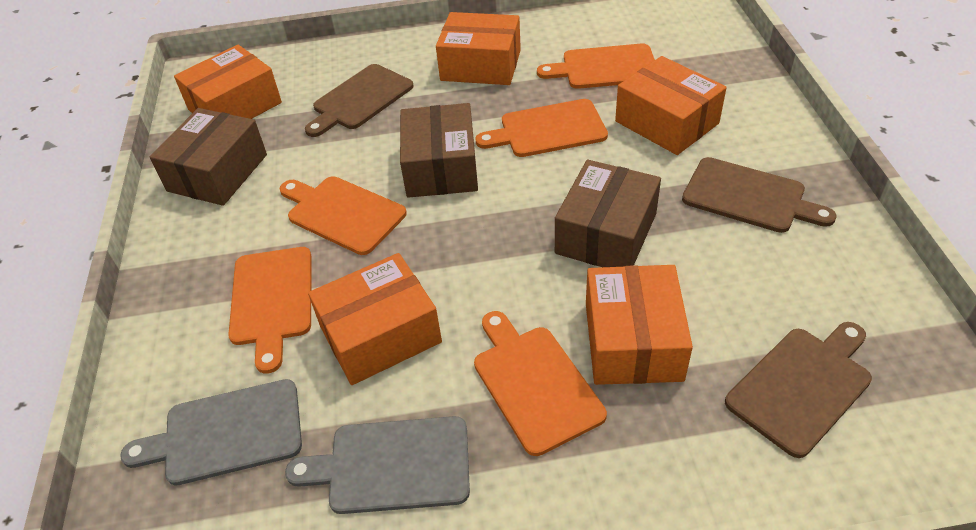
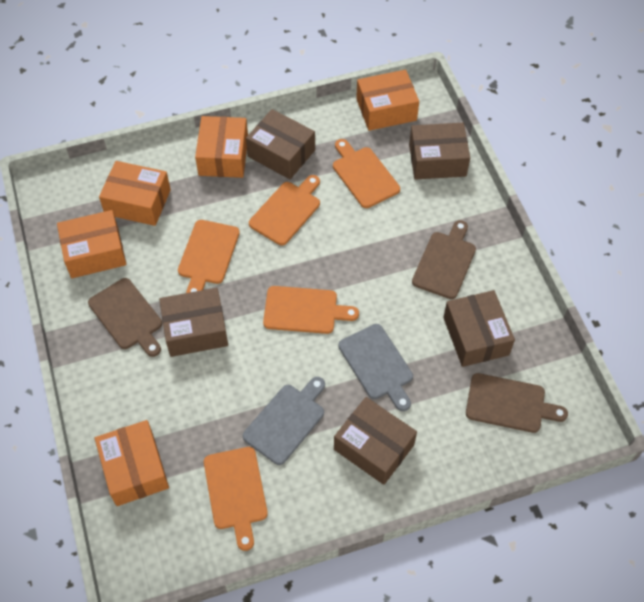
brown box: 3 -> 5

